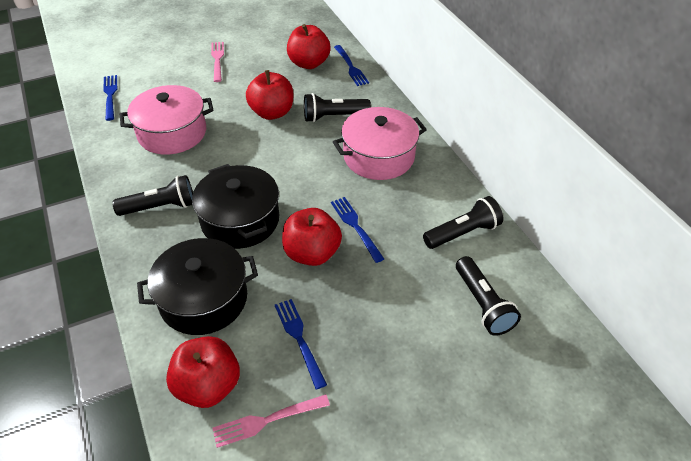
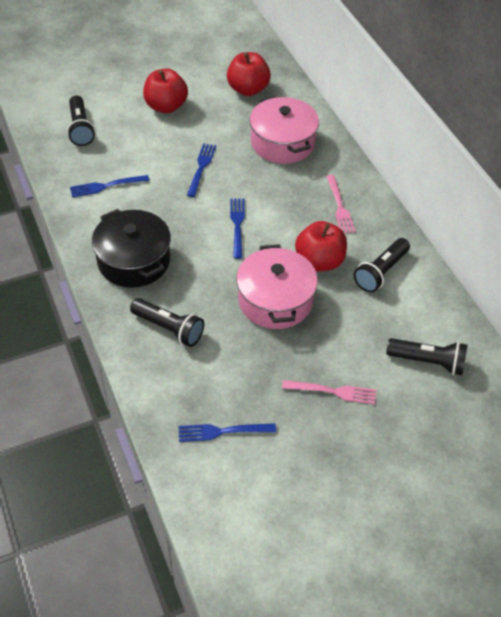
black pot: 2 -> 1
red apple: 4 -> 3

